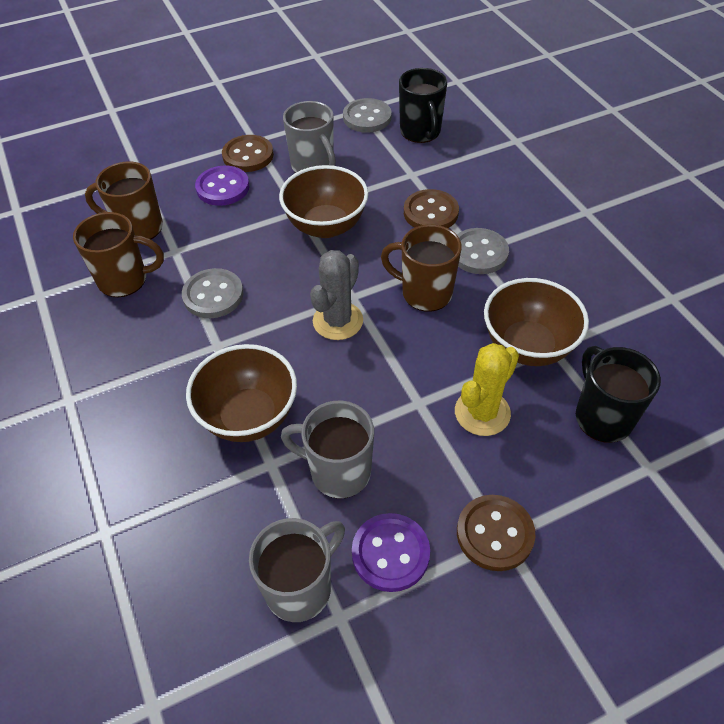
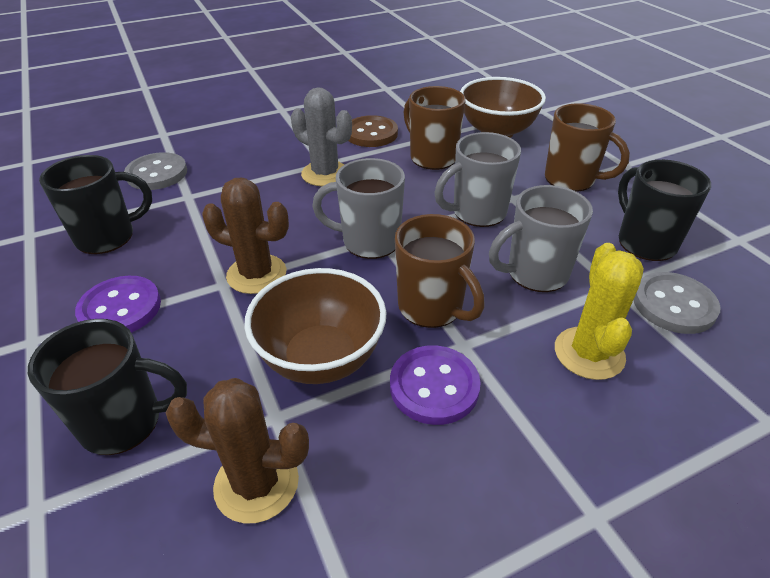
black mug: 2 -> 3
brown bowl: 3 -> 2
brown button: 3 -> 1
brown cactus: 0 -> 2
grey button: 3 -> 2

